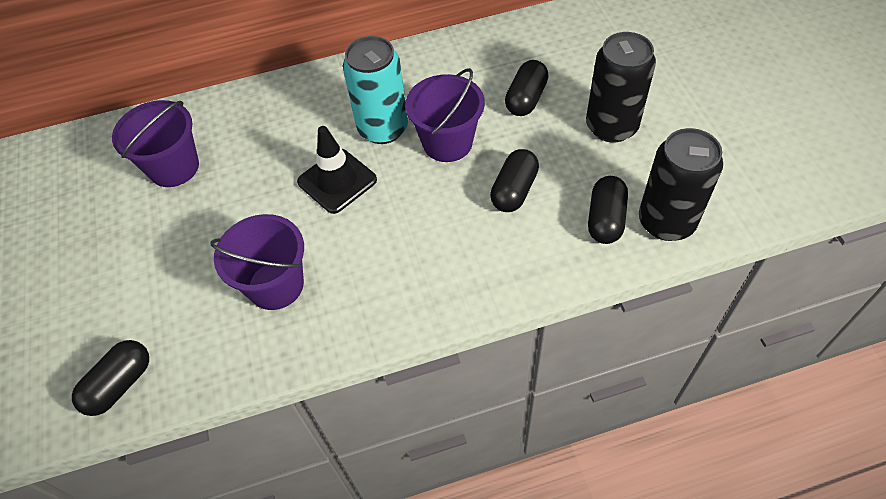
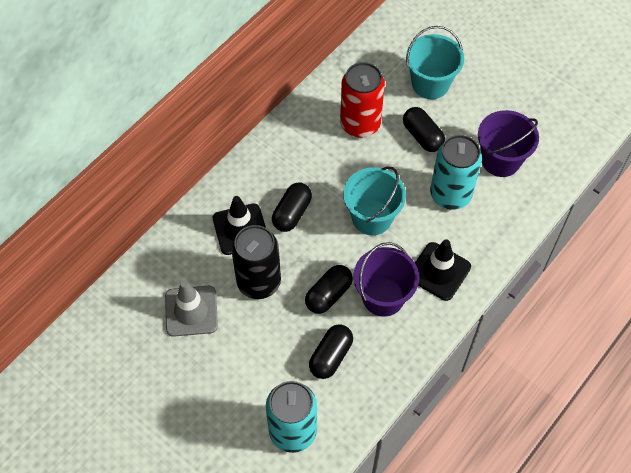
black can: 2 -> 1
black traffic cone: 1 -> 2
grey traffic cone: 0 -> 1
purple bucket: 3 -> 2
red can: 0 -> 1
turquoise bucket: 0 -> 2
turquoise can: 1 -> 2

